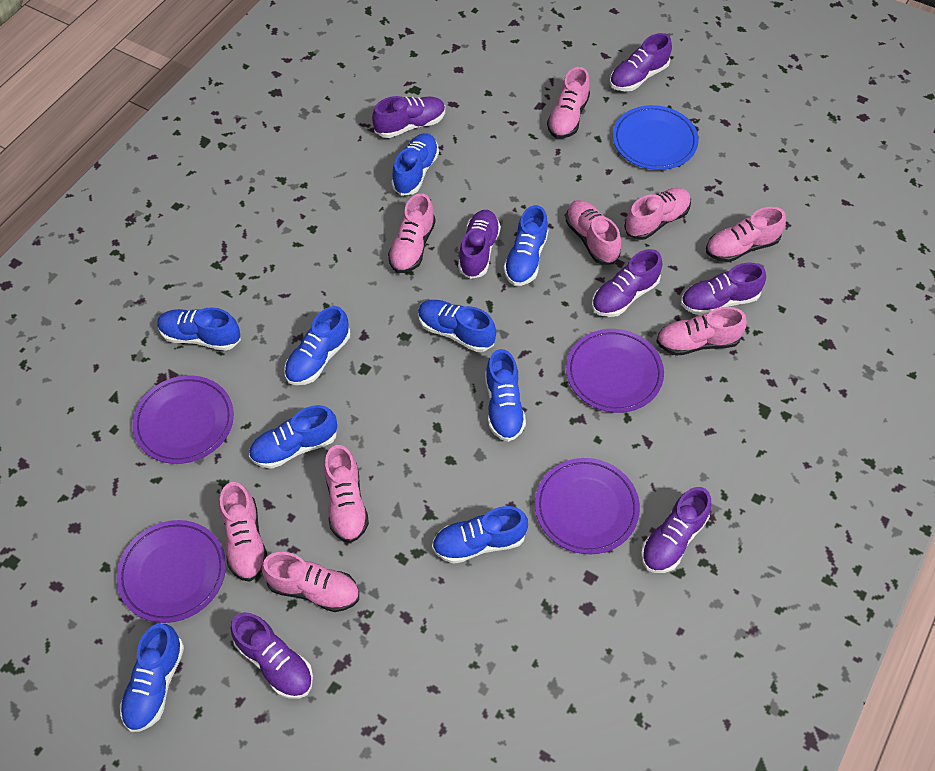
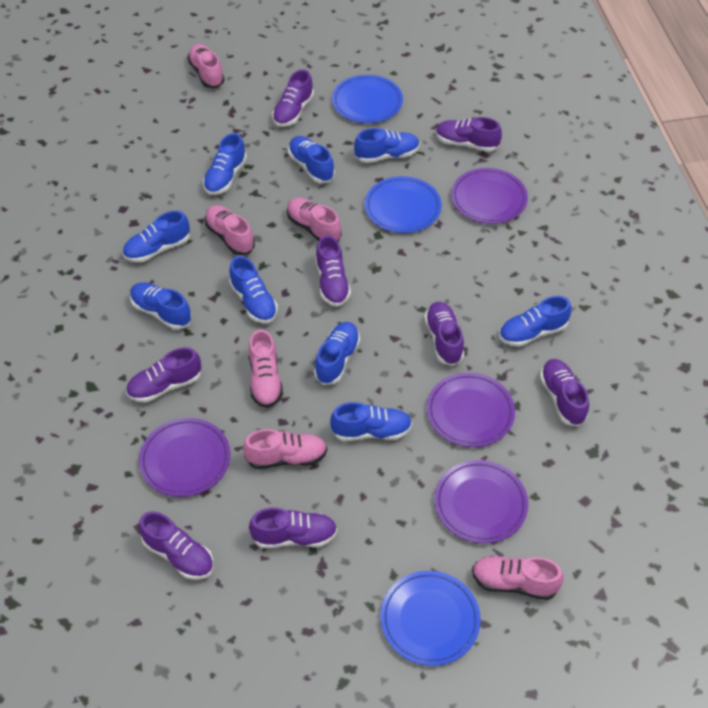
blue plate: 1 -> 3
pink shoe: 9 -> 6
purple shoe: 7 -> 8

